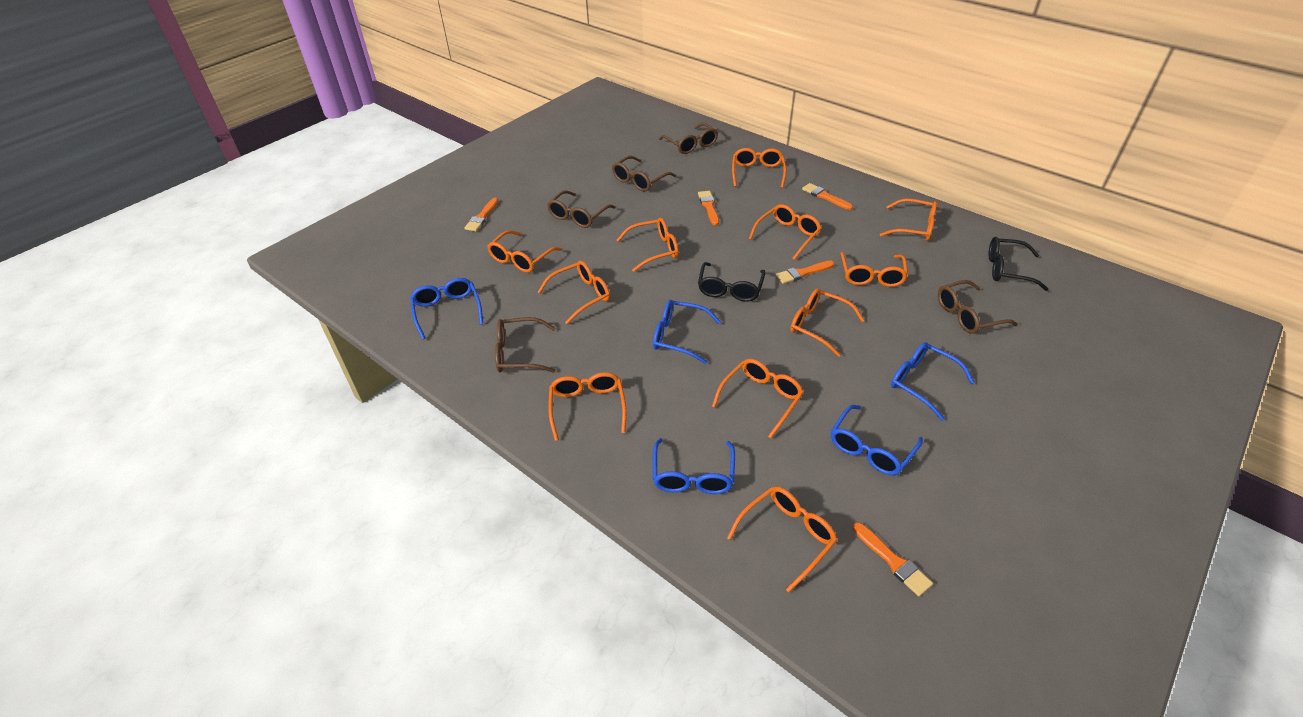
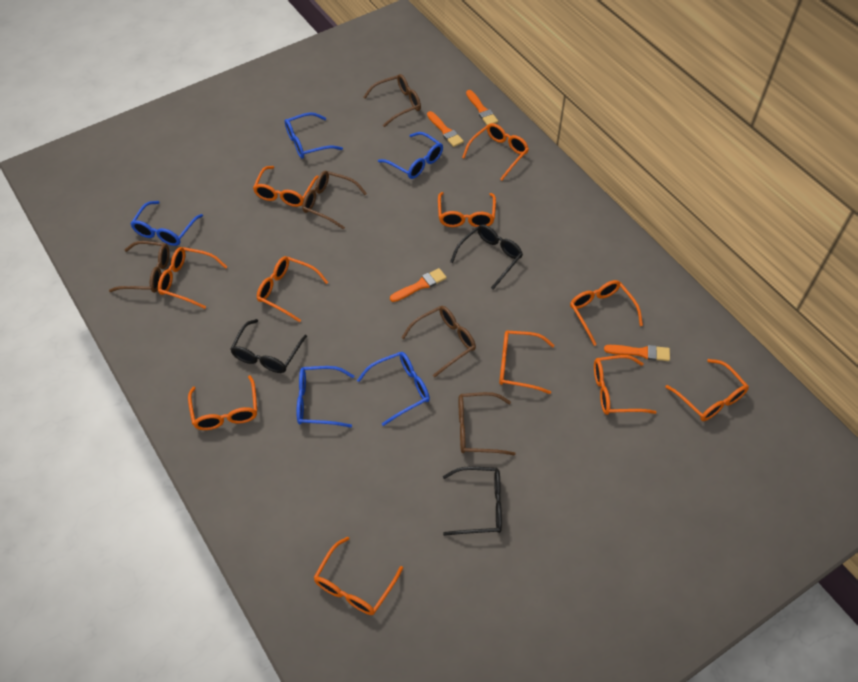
black glasses: 2 -> 3
orange brush: 5 -> 4

